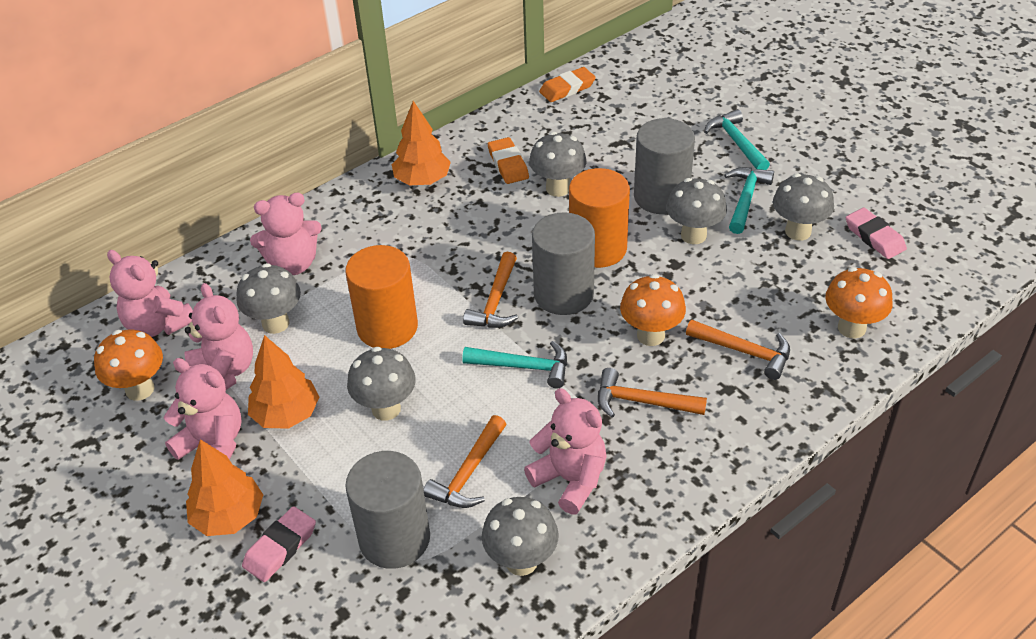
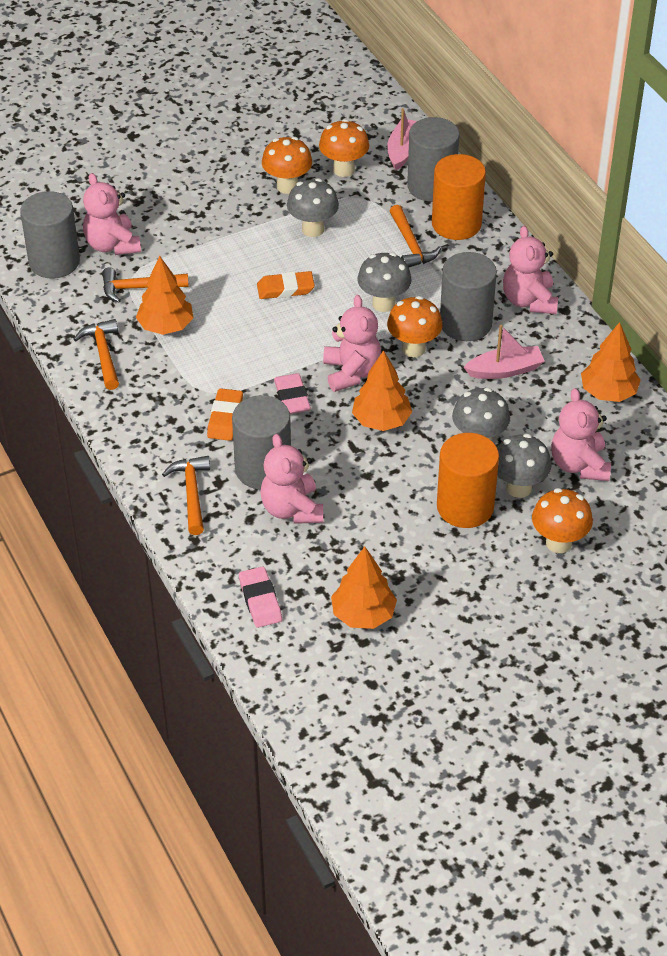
grey cylinder: 3 -> 4
grey mushroom: 6 -> 4
orange mushroom: 3 -> 4
orange tree: 3 -> 4
pink boat: 0 -> 2
turquoise hammer: 3 -> 0

